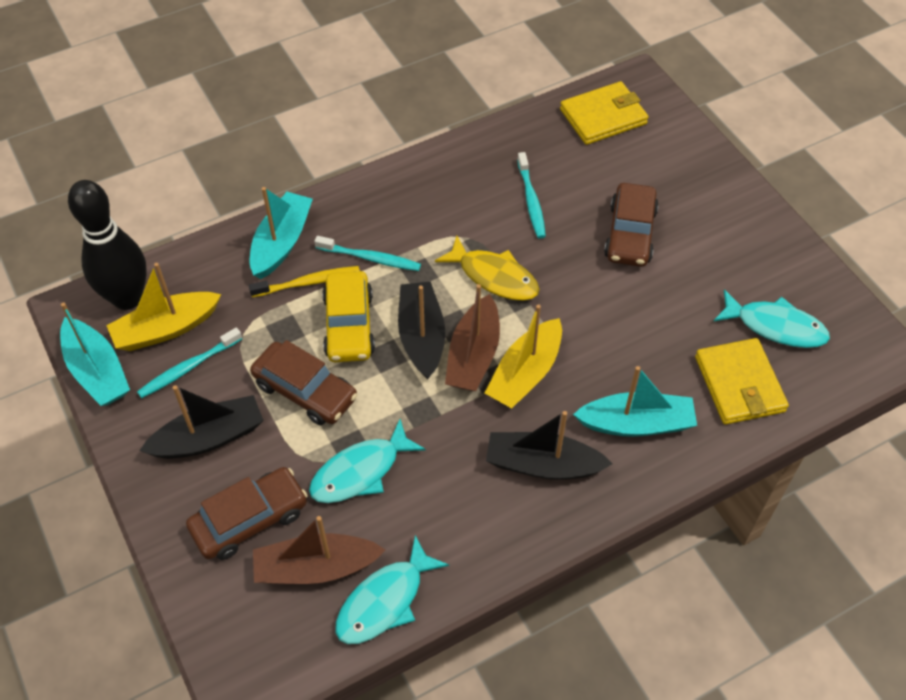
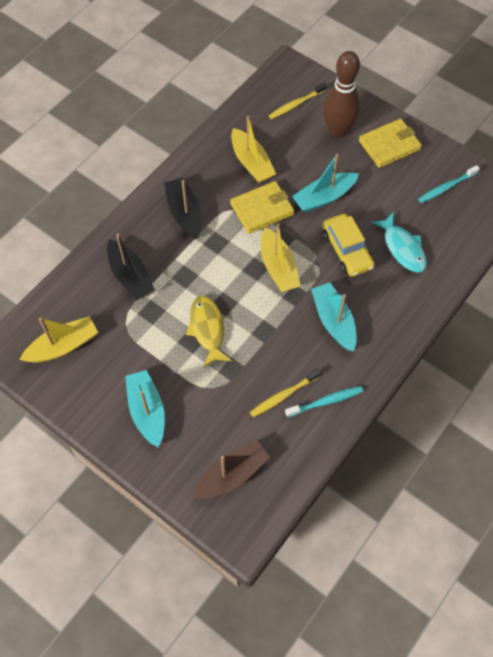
black boat: 3 -> 2
black bowling pin: 1 -> 0
brown boat: 2 -> 1
brown bowling pin: 0 -> 1
brown car: 3 -> 0
turquoise fish: 3 -> 1
turquoise toothbrush: 3 -> 2
yellow boat: 2 -> 3
yellow toothbrush: 1 -> 2

